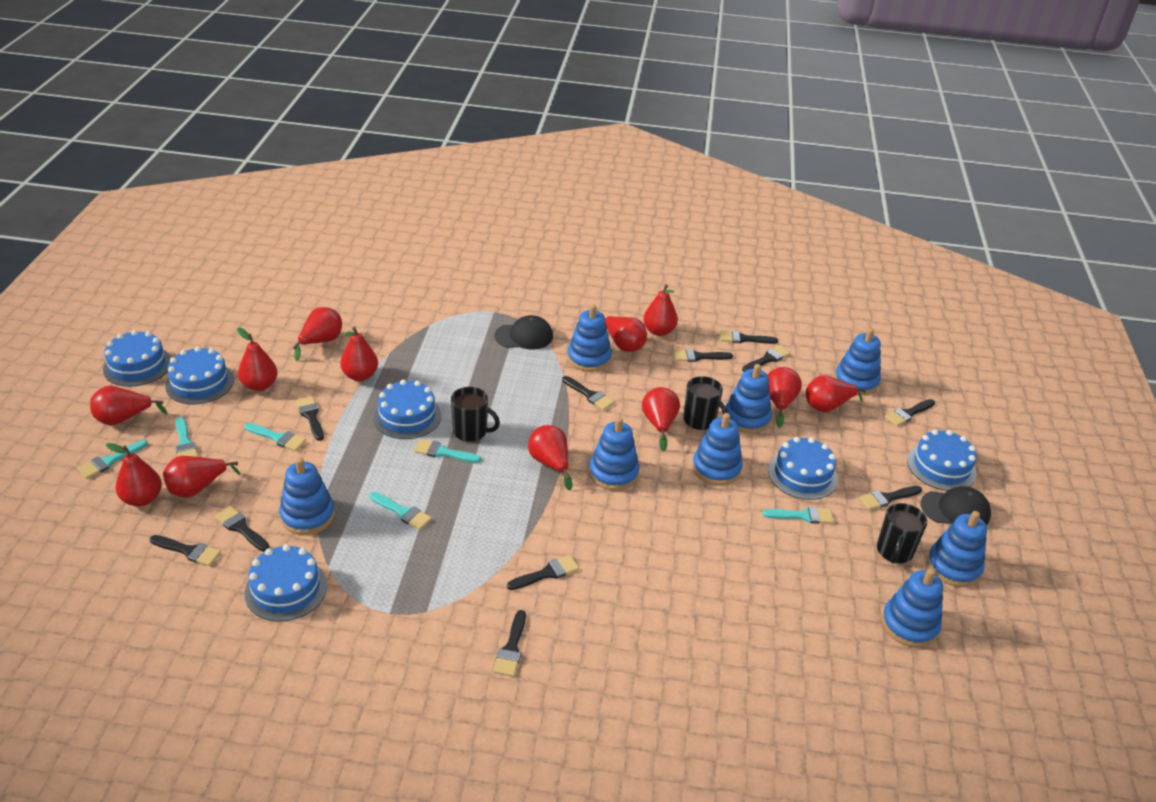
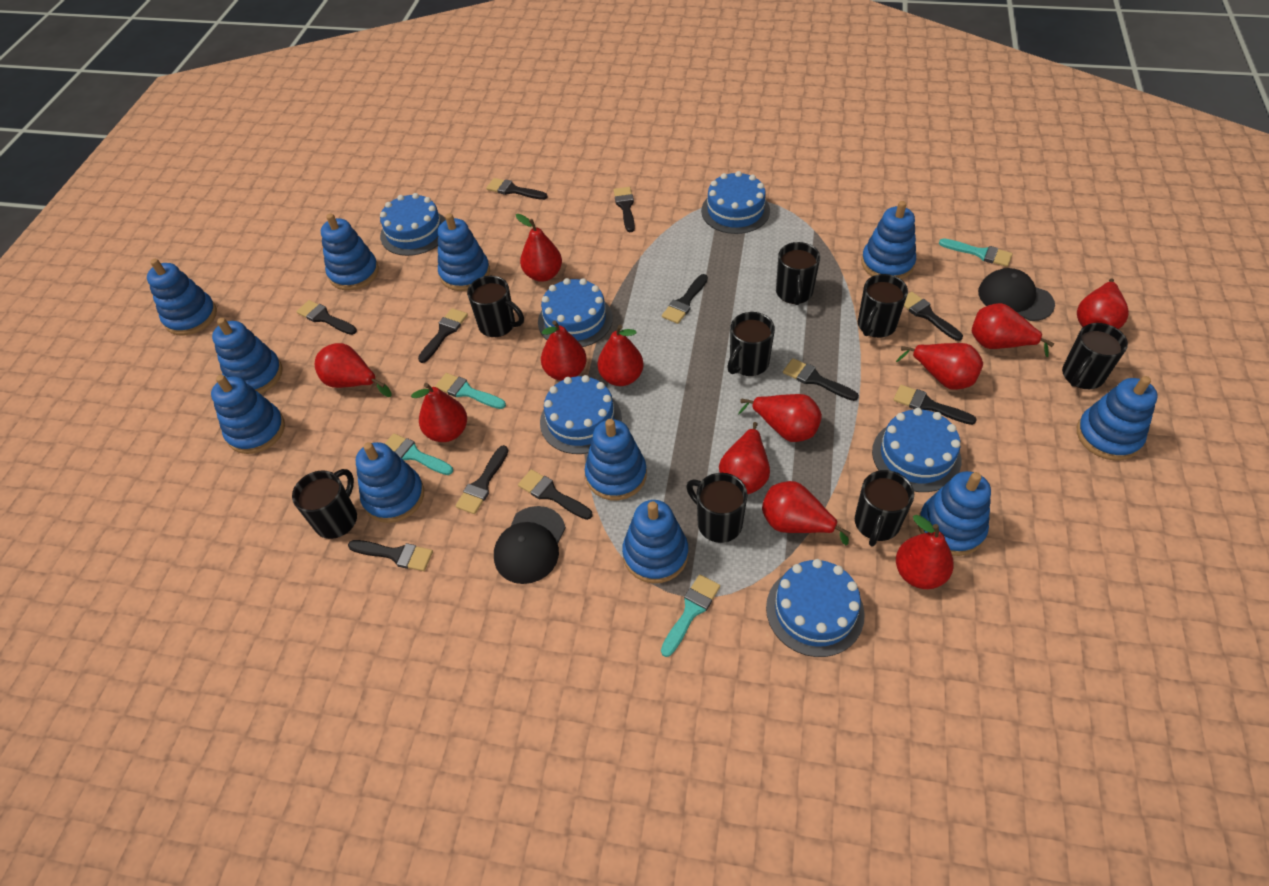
black mug: 3 -> 8
blue stacking toy: 8 -> 11
turquoise brush: 6 -> 4

